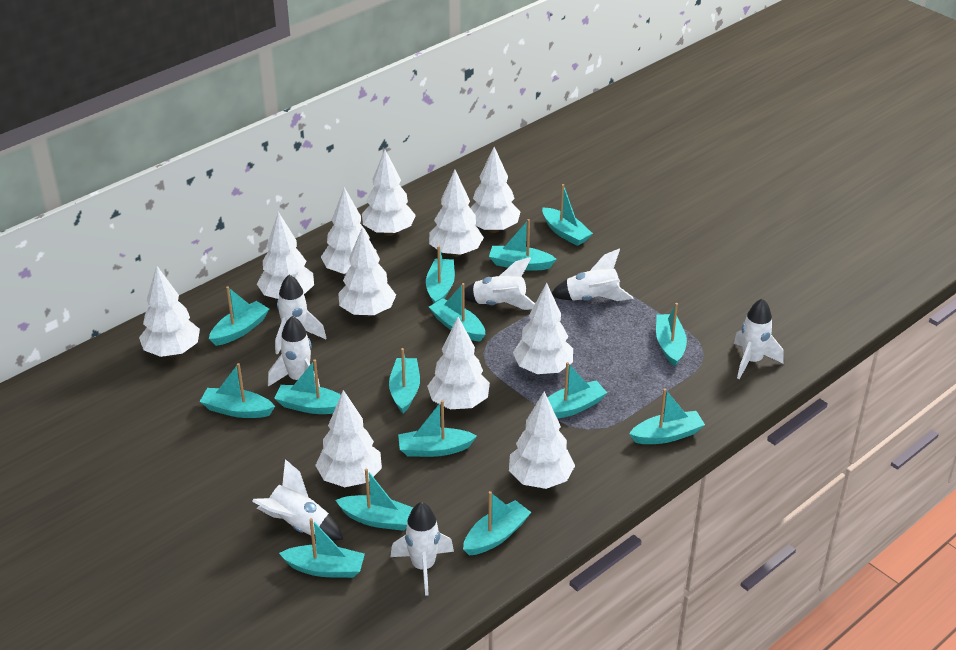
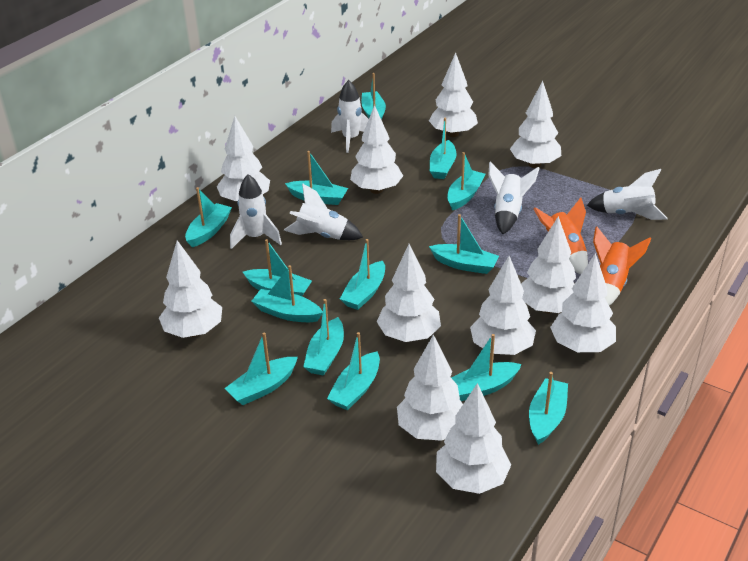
orange rocket: 0 -> 2
turquoise boat: 15 -> 14
white rocket: 7 -> 5

